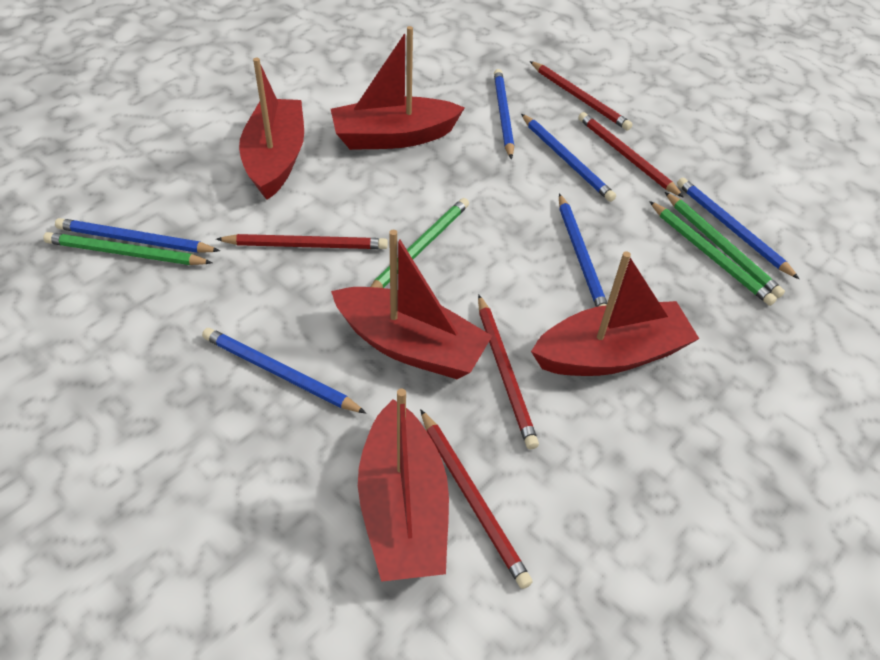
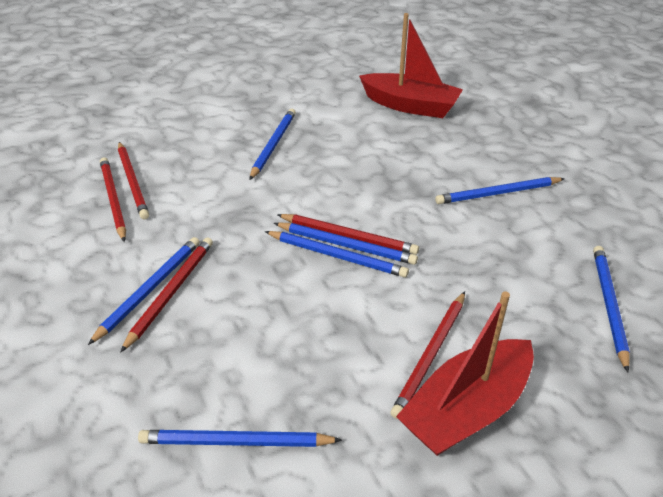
blue pencil: 6 -> 7
green pencil: 4 -> 0
red boat: 5 -> 2

